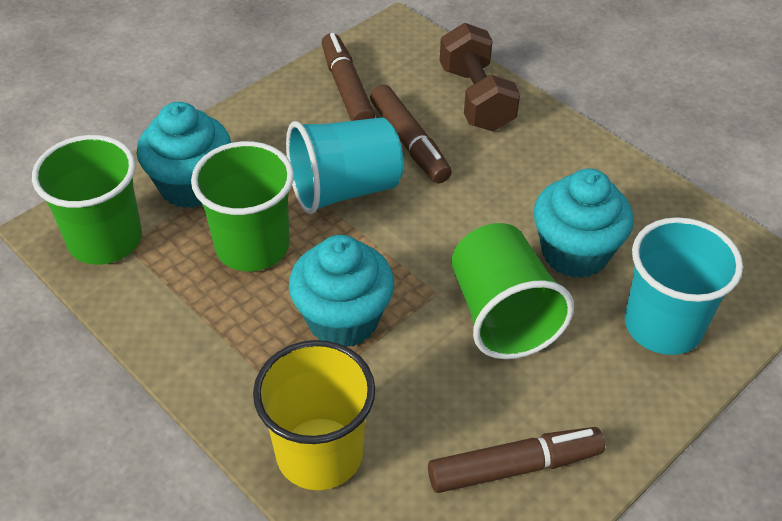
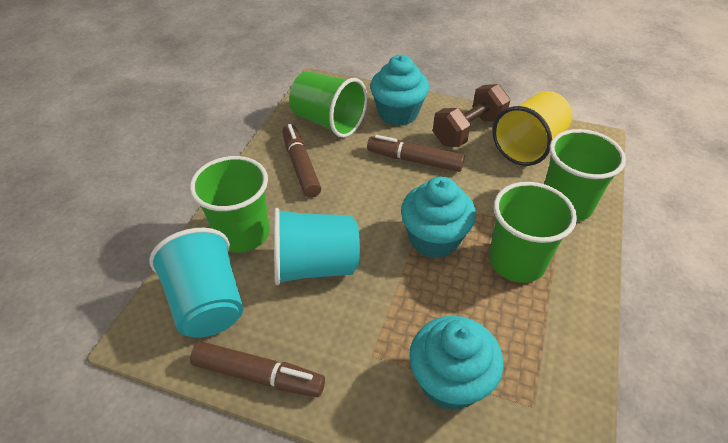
green cup: 3 -> 4

